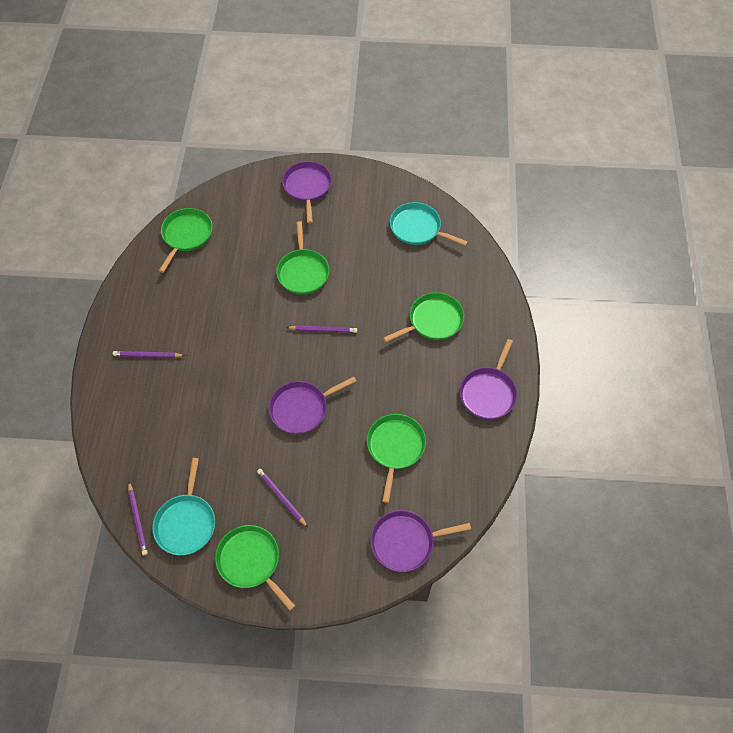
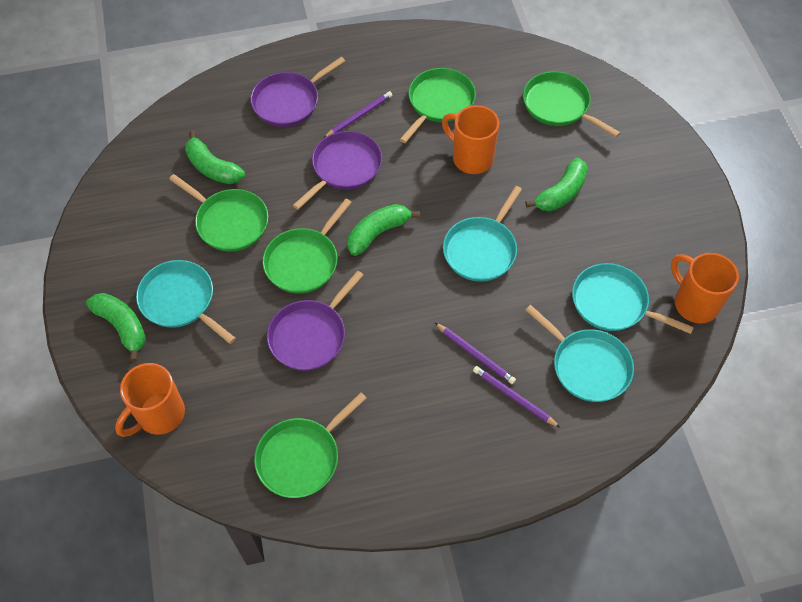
green banana: 0 -> 4
orange mug: 0 -> 3
purple pan: 4 -> 3
purple pencil: 4 -> 3
turquoise pan: 2 -> 4

